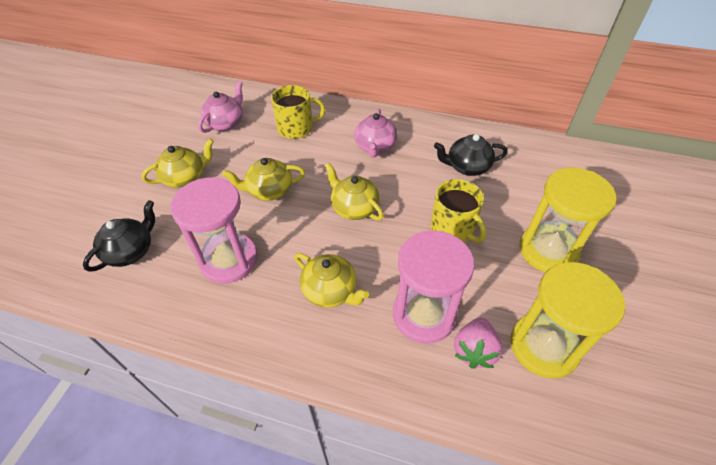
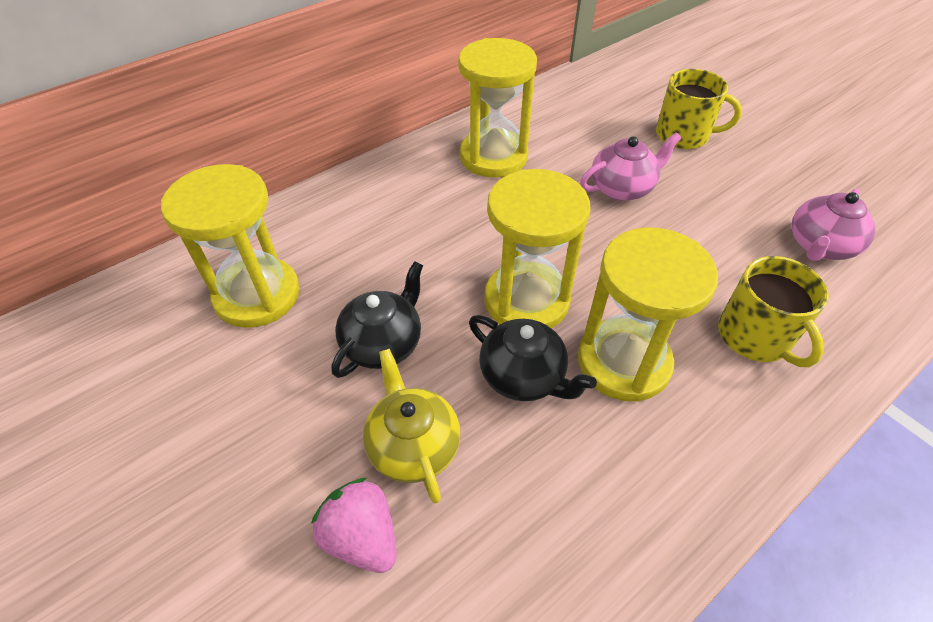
pink hourglass: 2 -> 0
yellow hourglass: 2 -> 4
yellow teapot: 4 -> 1

